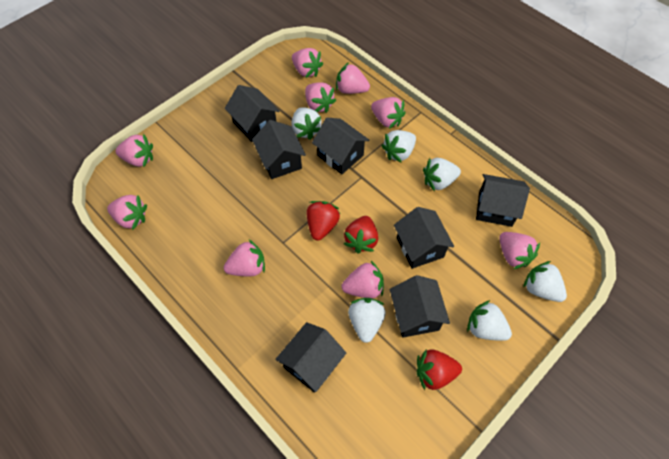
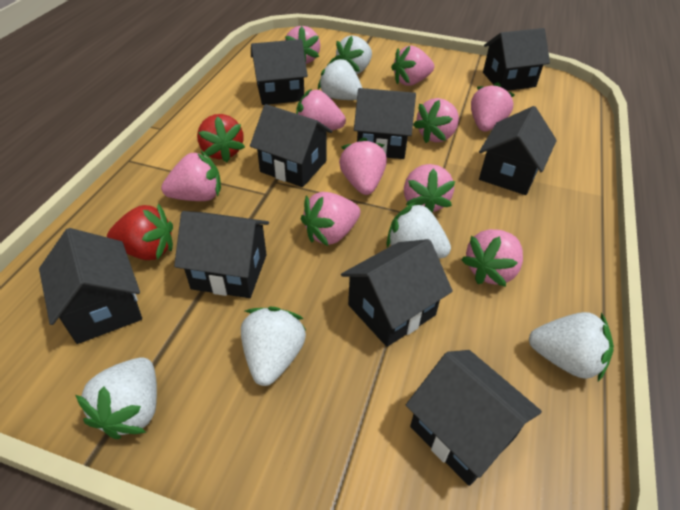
black house: 7 -> 9
pink strawberry: 9 -> 10
red strawberry: 3 -> 2

